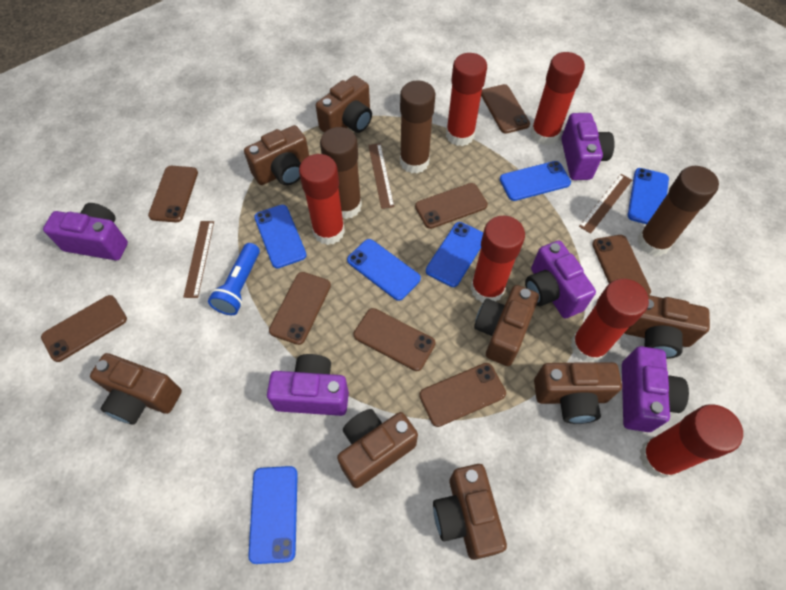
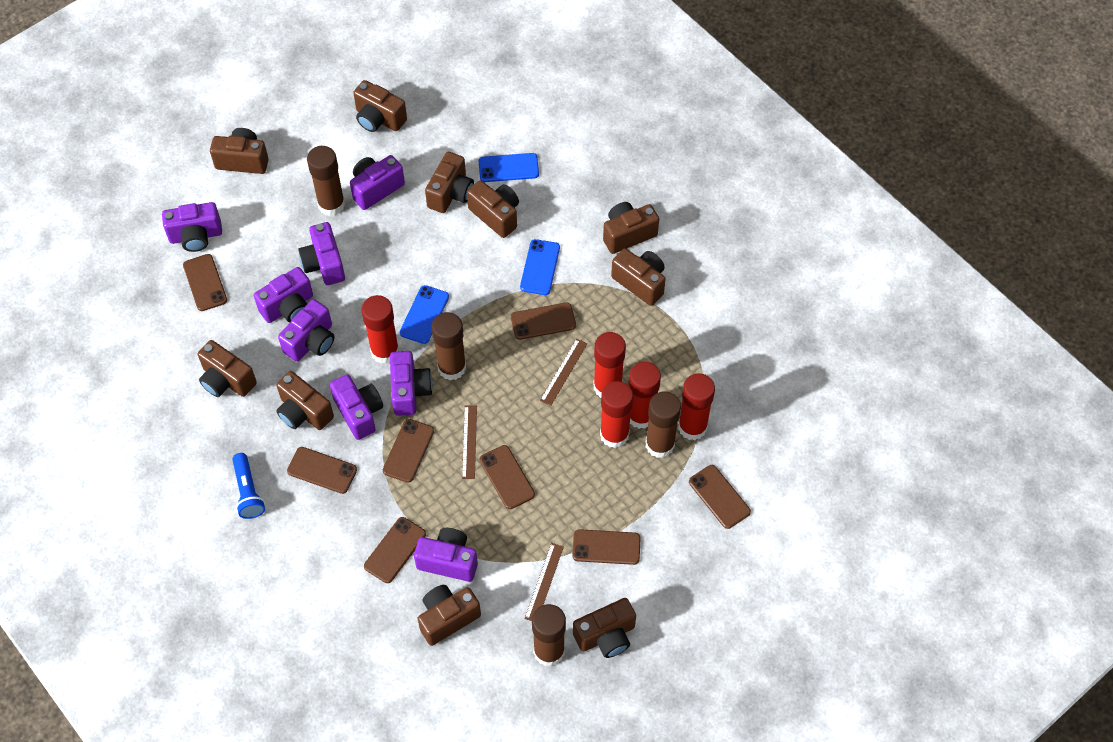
blue phone: 6 -> 3
brown camera: 8 -> 10
brown glue stick: 3 -> 4
purple camera: 5 -> 8
red glue stick: 6 -> 5

